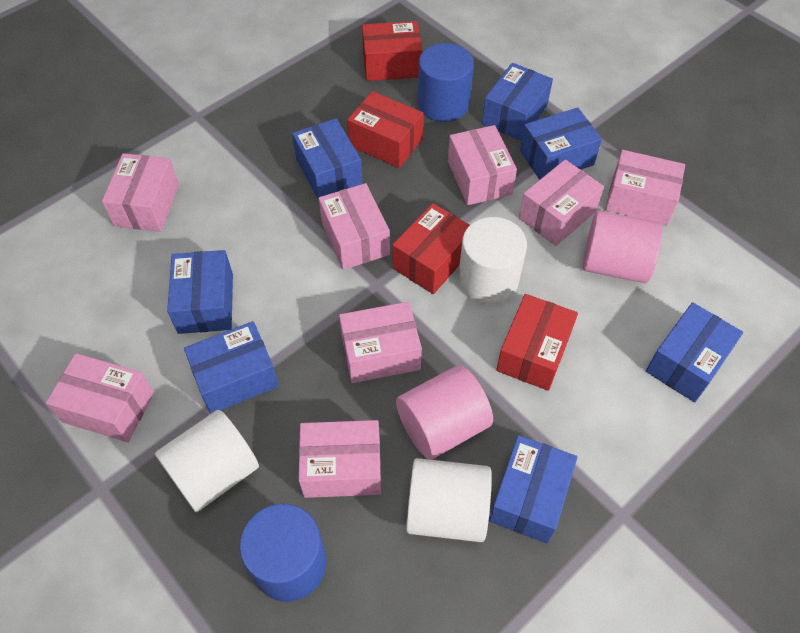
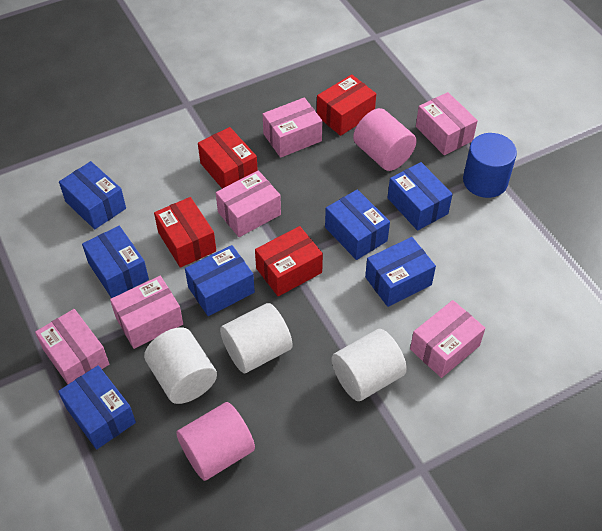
blue cylinder: 2 -> 1
pink box: 8 -> 6

